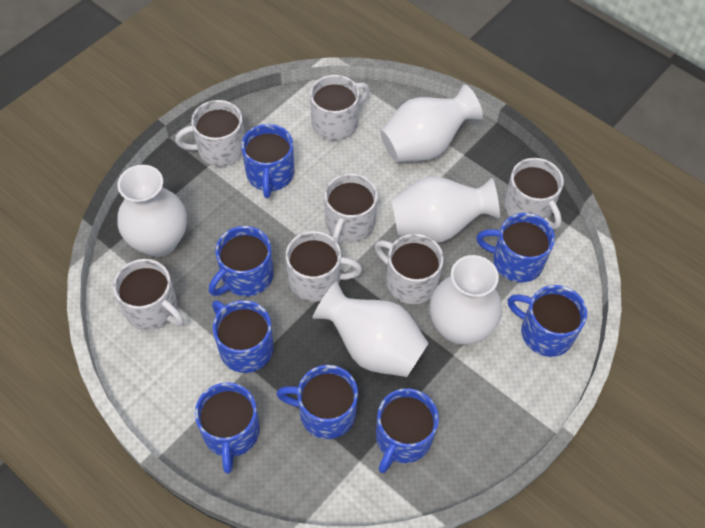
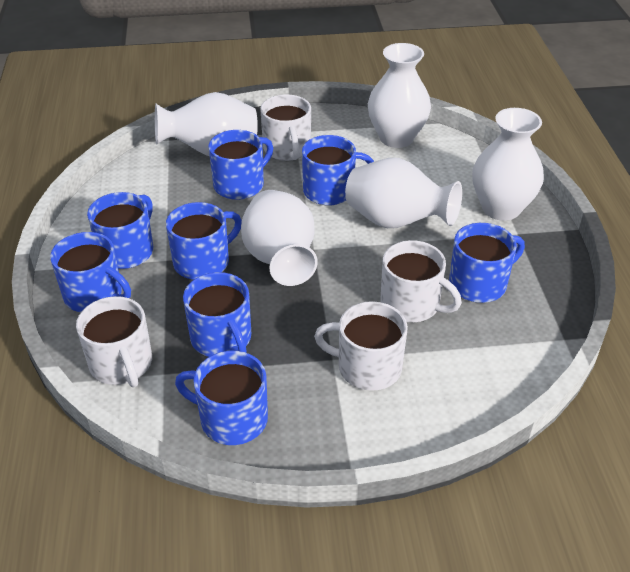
white mug: 7 -> 4

